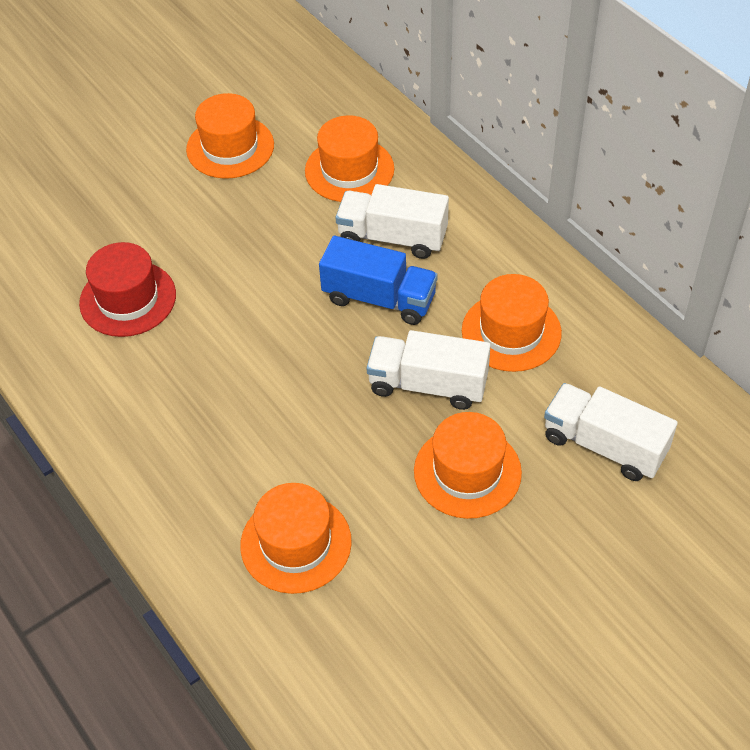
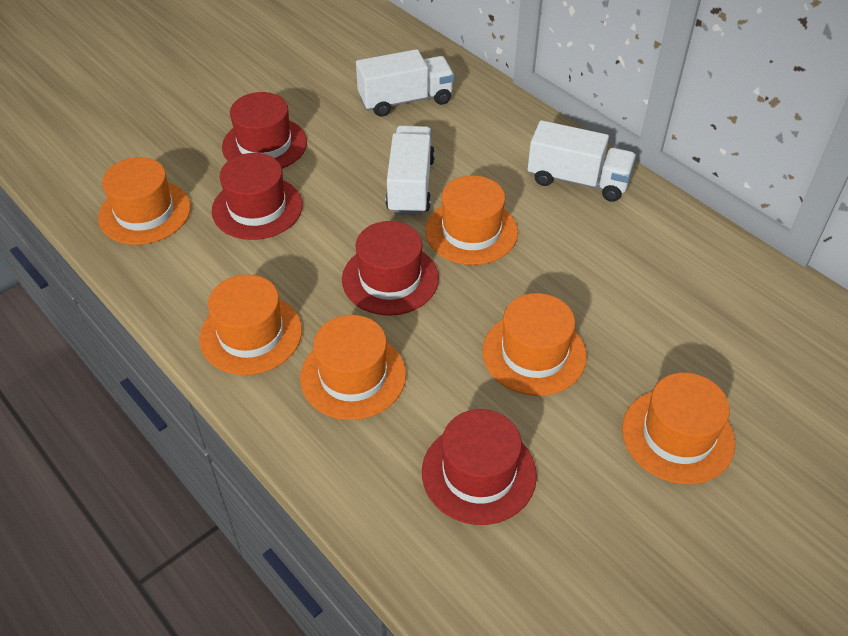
blue truck: 1 -> 0
orange hat: 5 -> 6
red hat: 1 -> 4

